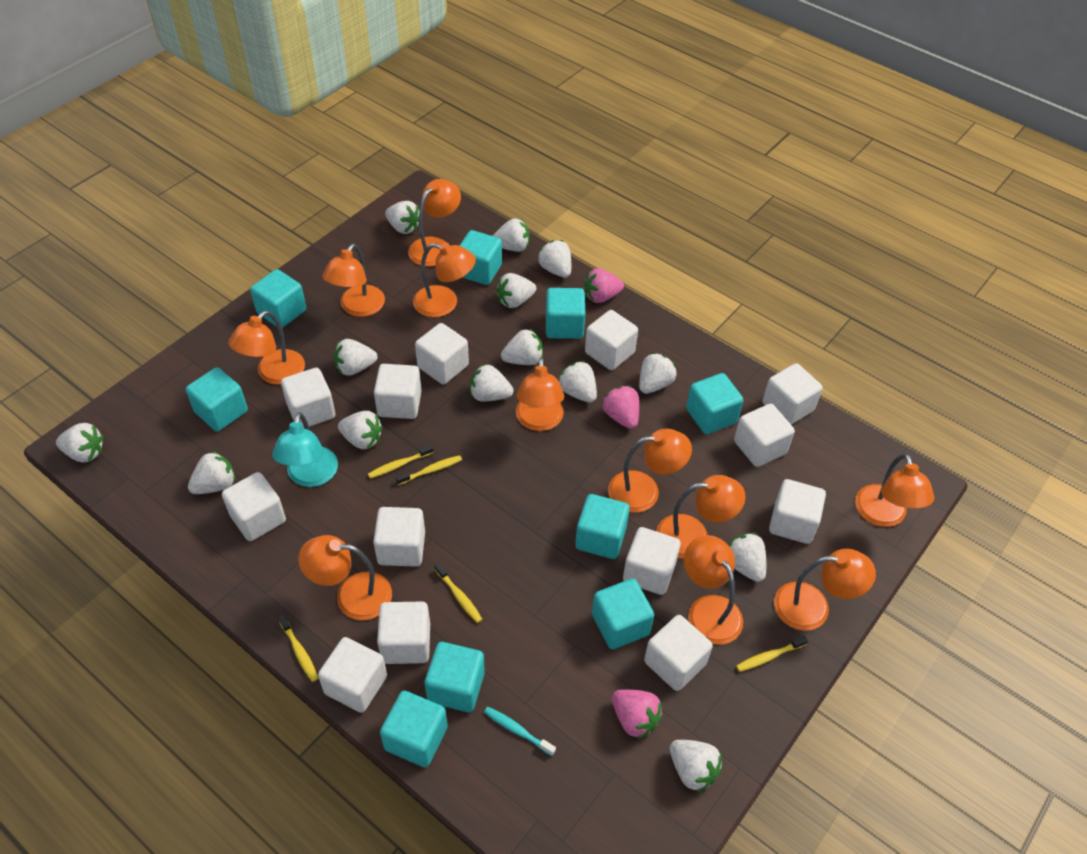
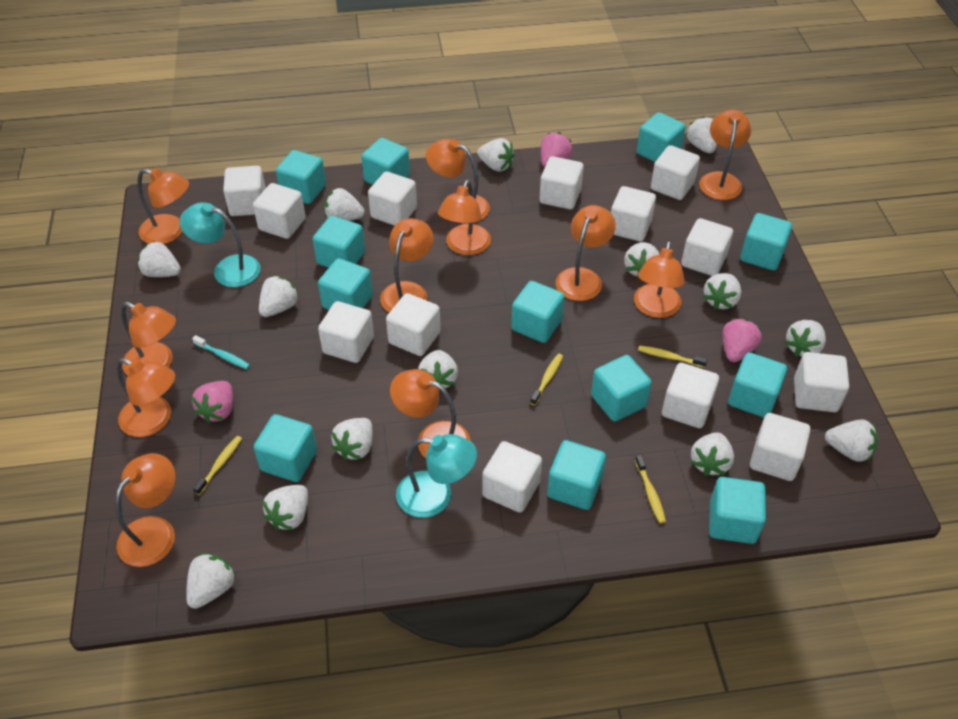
turquoise cube: 9 -> 12
turquoise lamp: 1 -> 2
yellow toothbrush: 5 -> 4

